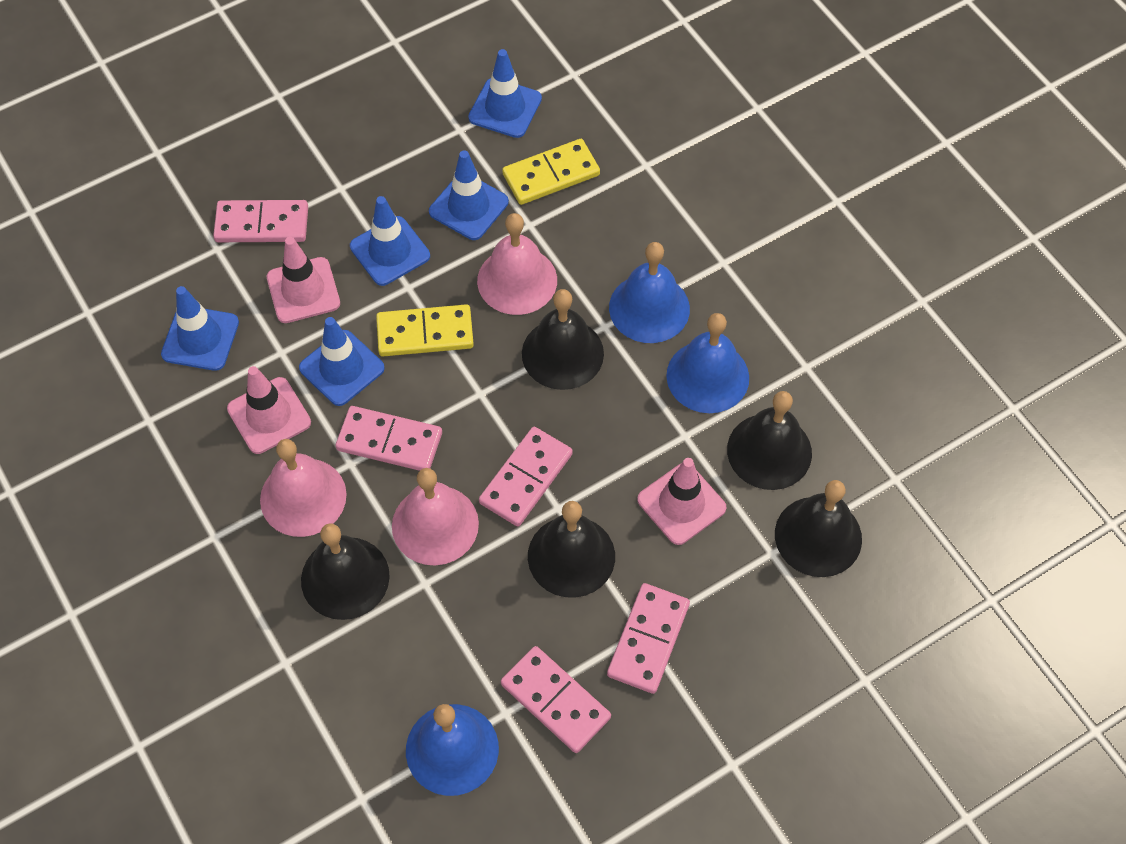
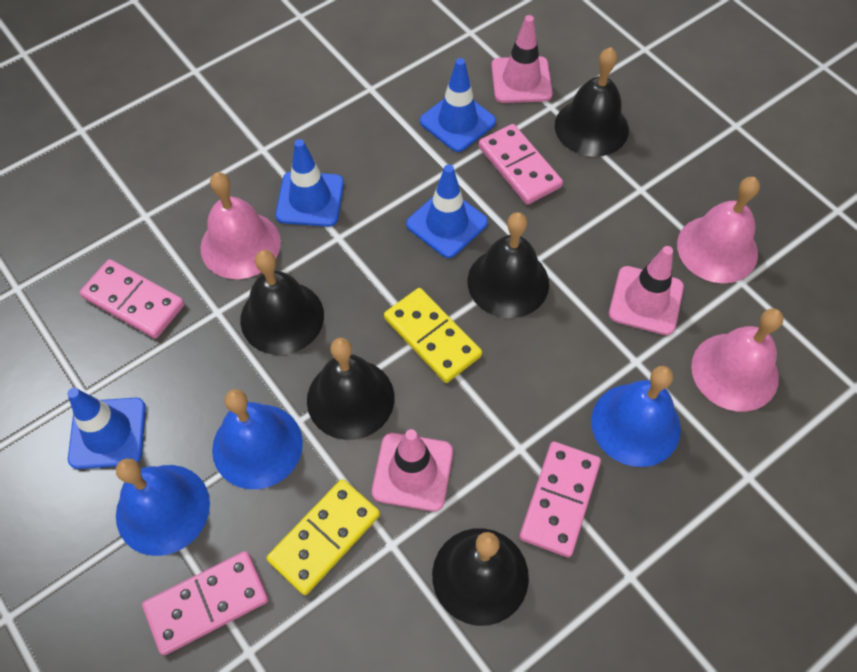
blue traffic cone: 5 -> 4
pink domino: 5 -> 4

